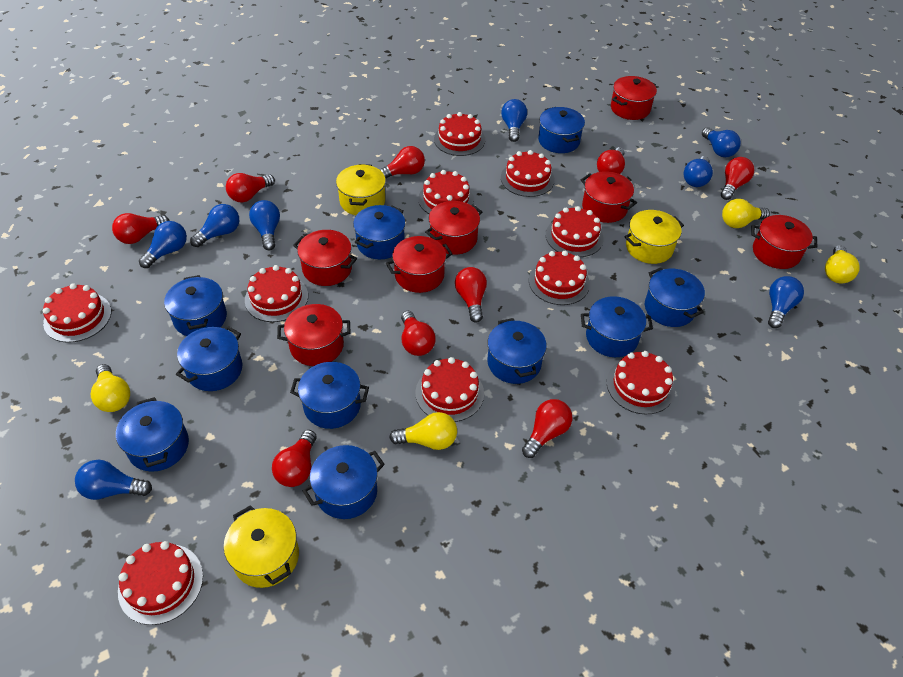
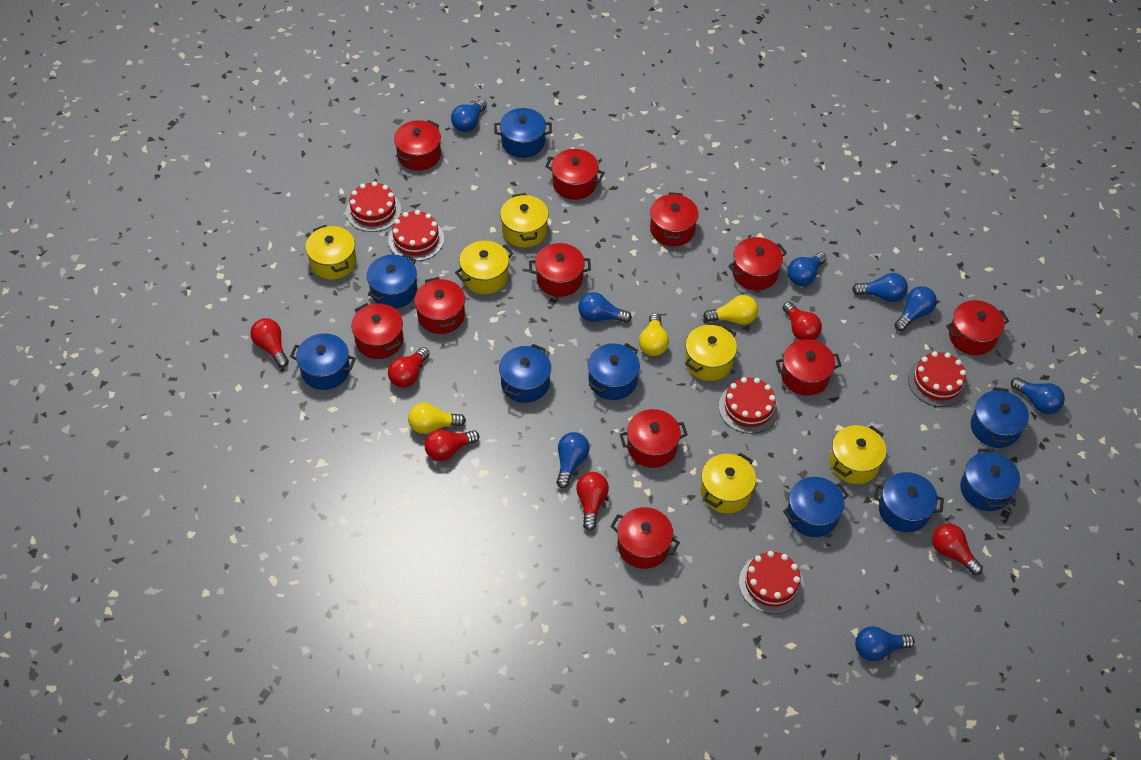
blue pot: 10 -> 9
red cake: 10 -> 5
red light bulb: 9 -> 6
red pot: 7 -> 11
yellow light bulb: 4 -> 3
yellow pot: 3 -> 6

